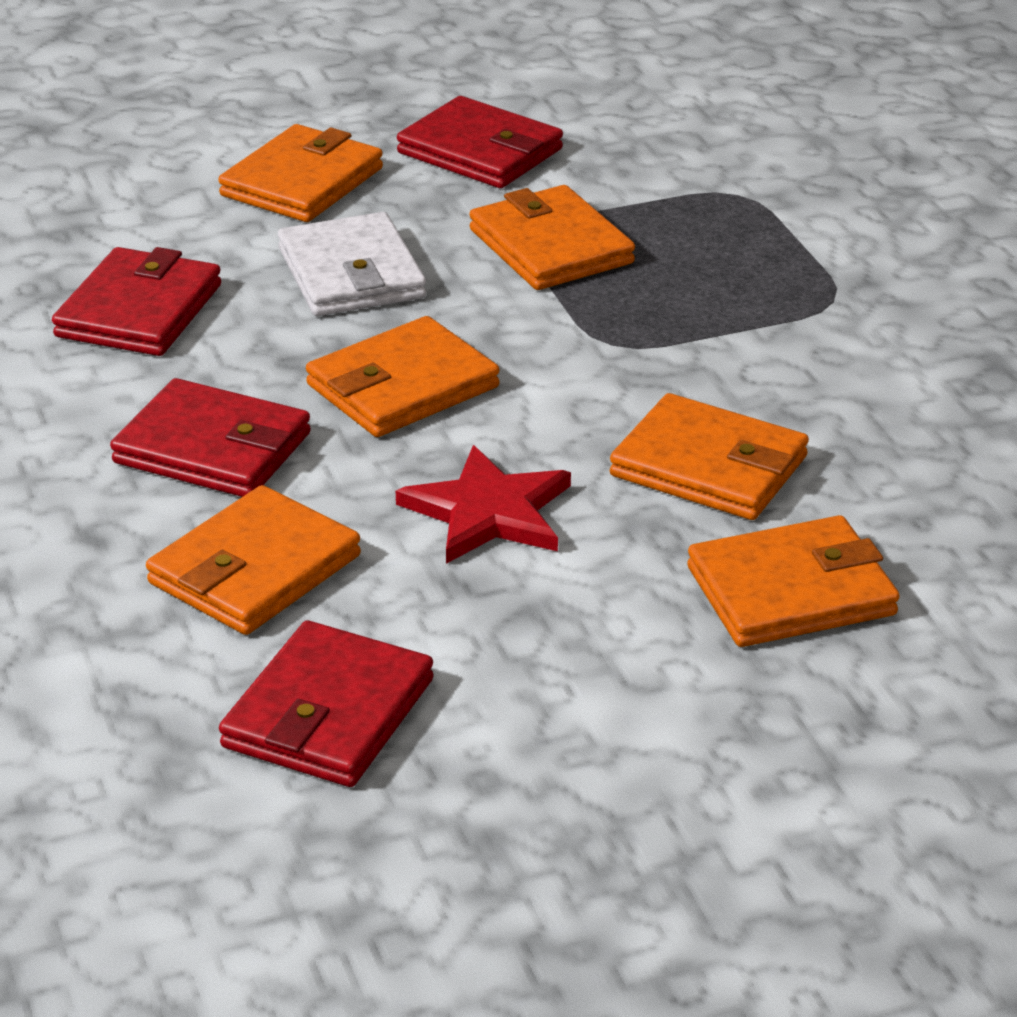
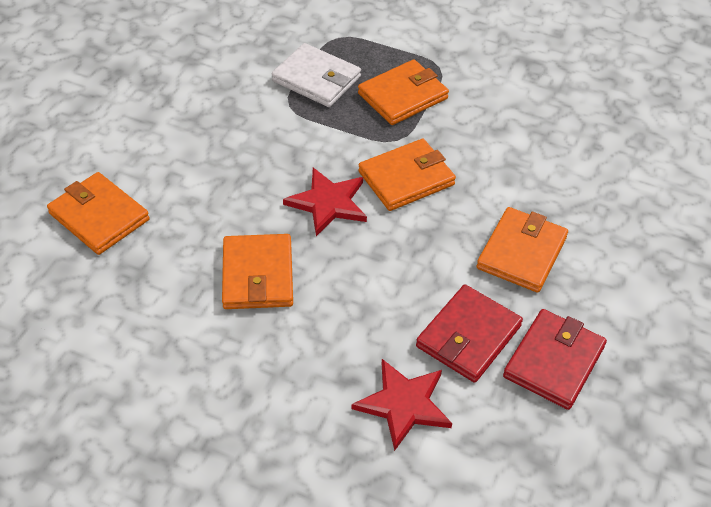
orange wallet: 6 -> 5
red star: 1 -> 2
red wallet: 4 -> 2

